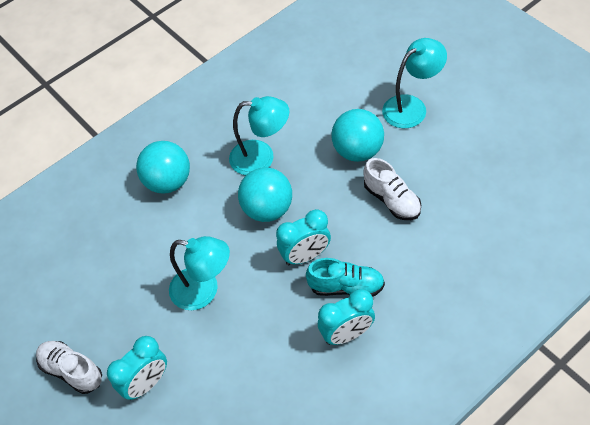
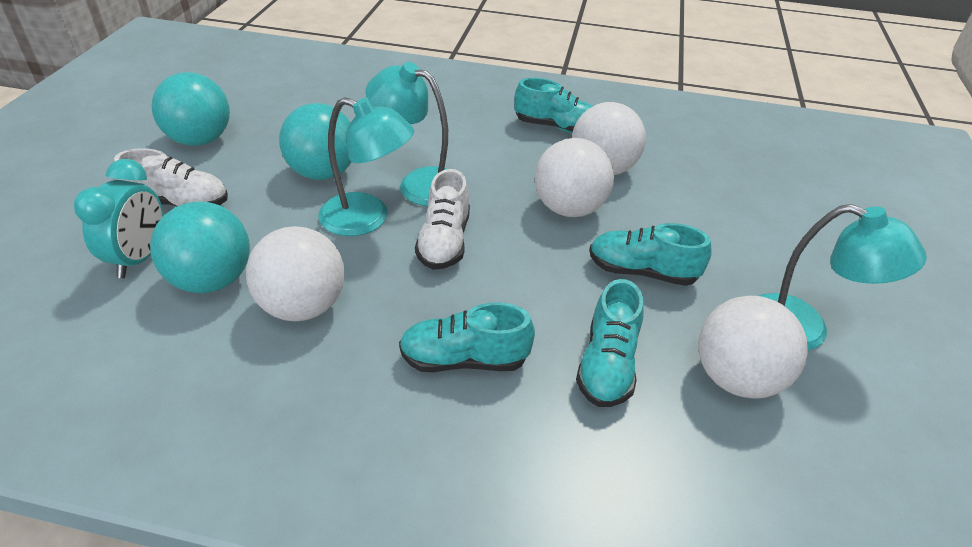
turquoise clock: 3 -> 1
turquoise shoe: 1 -> 4
white ball: 0 -> 4

